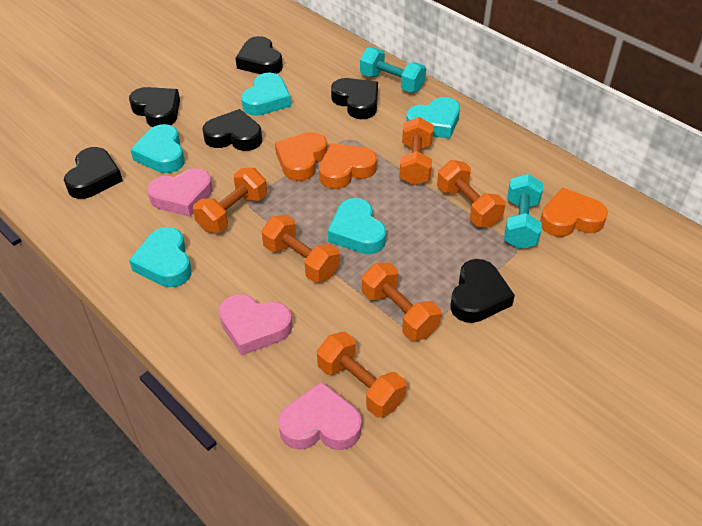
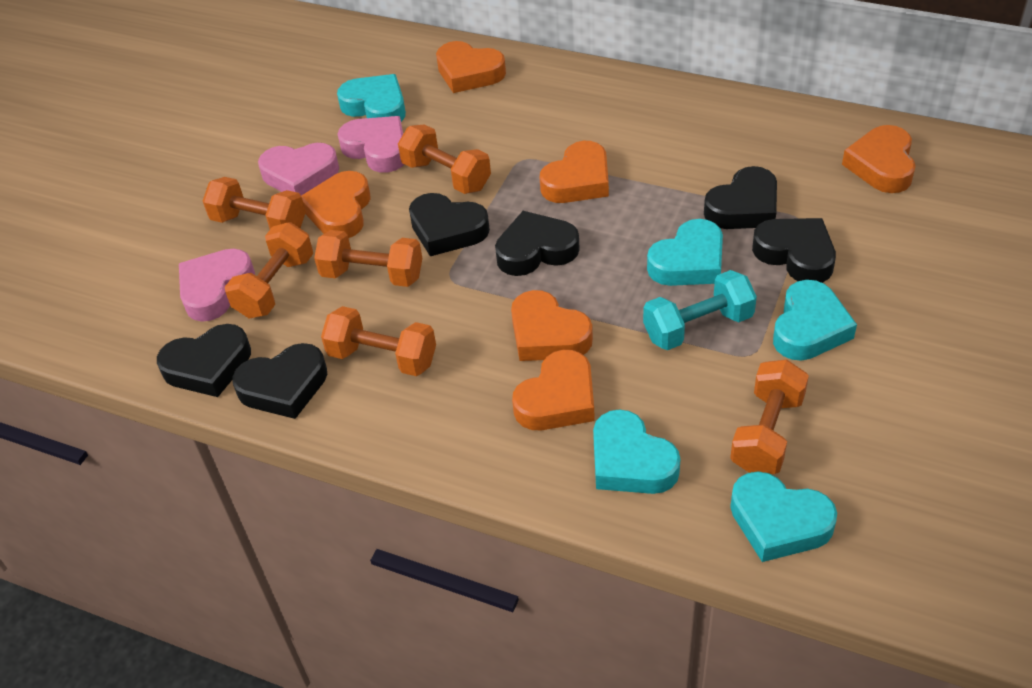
orange heart: 3 -> 6
turquoise dumbbell: 2 -> 1

